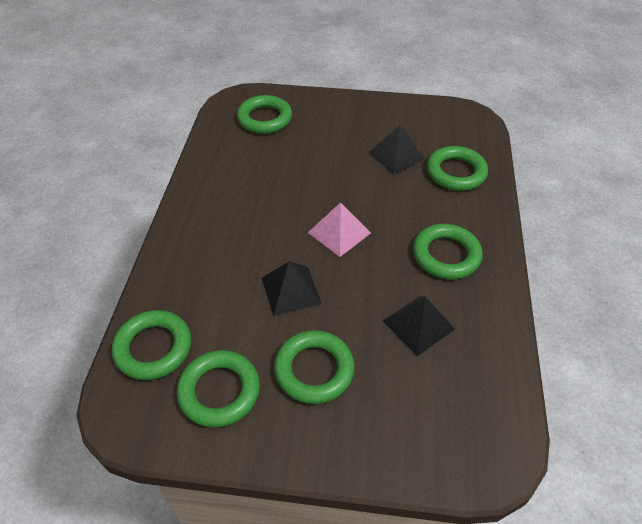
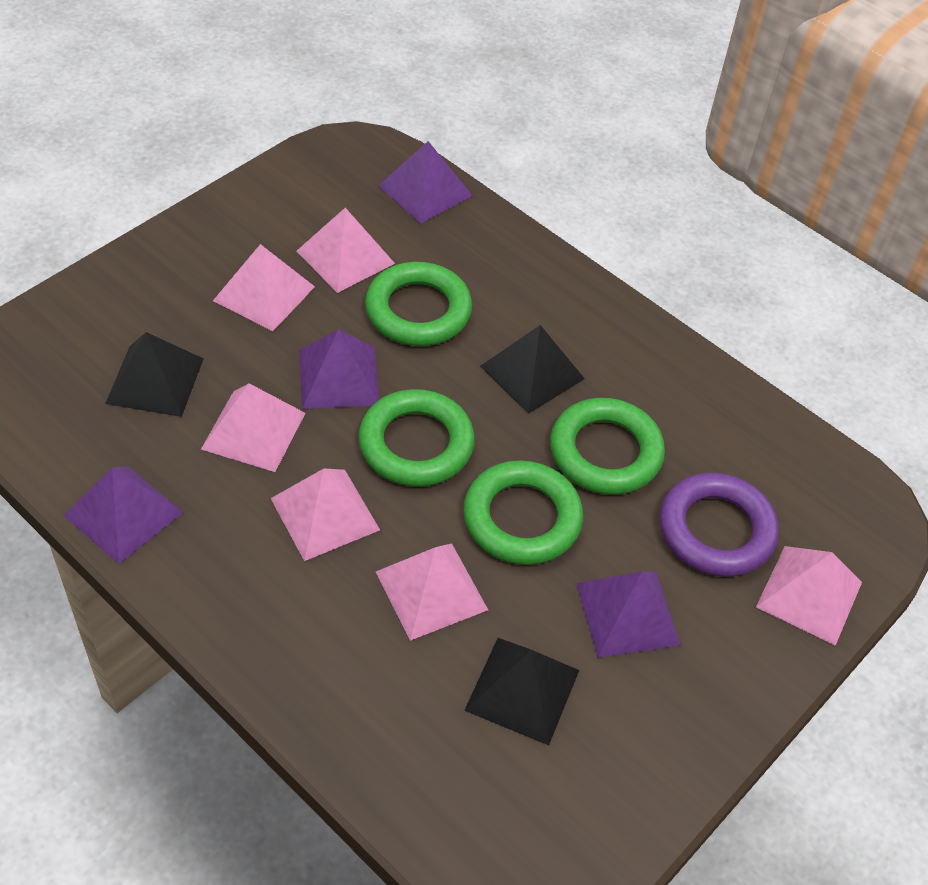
green ring: 6 -> 4
pink pyramid: 1 -> 6
purple pyramid: 0 -> 4
purple ring: 0 -> 1

